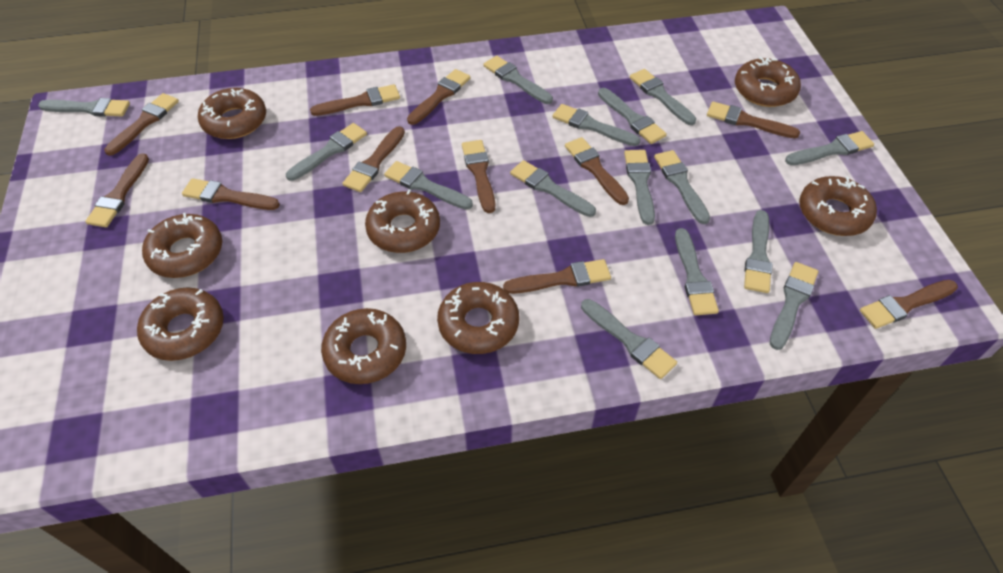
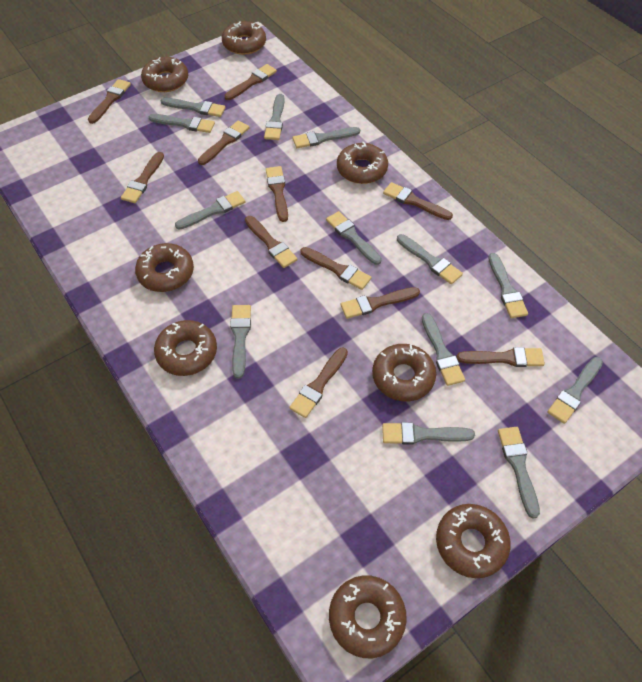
grey brush: 15 -> 13

